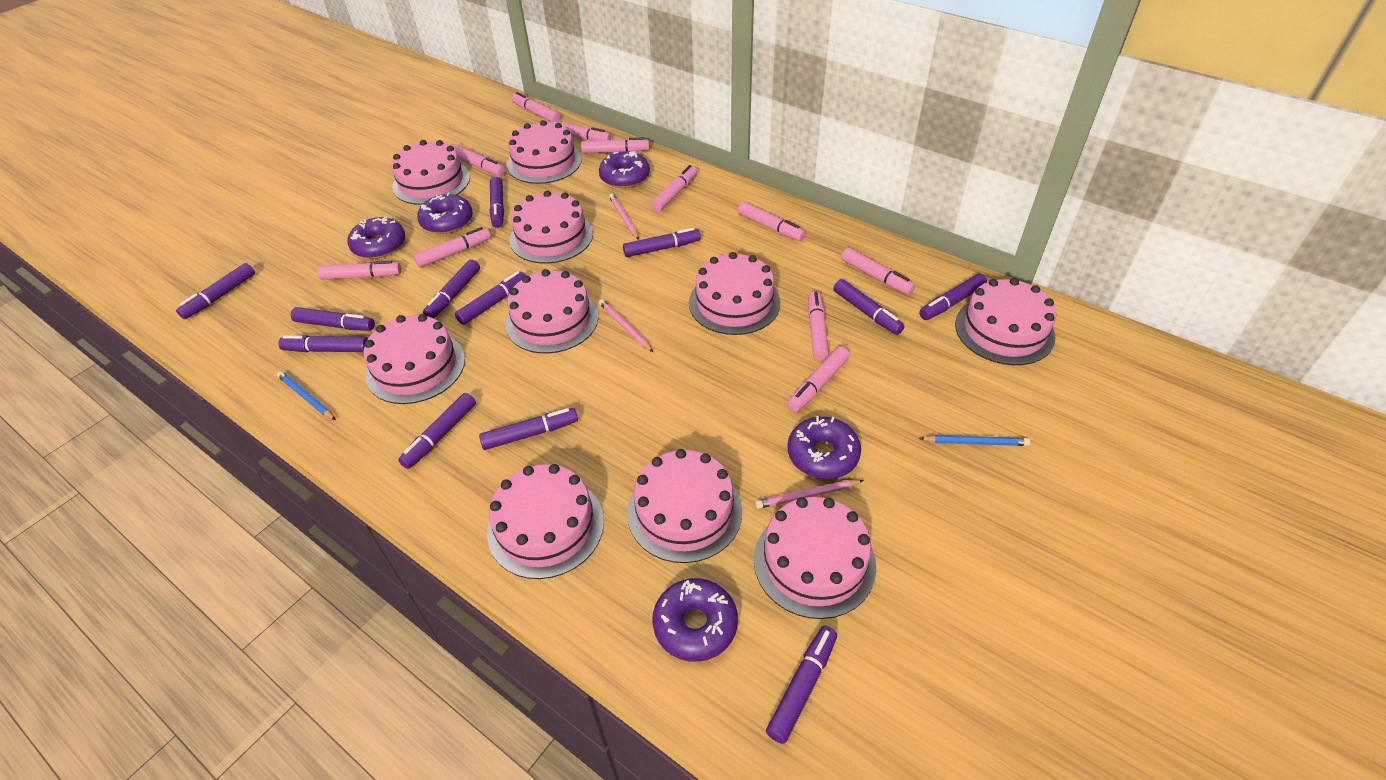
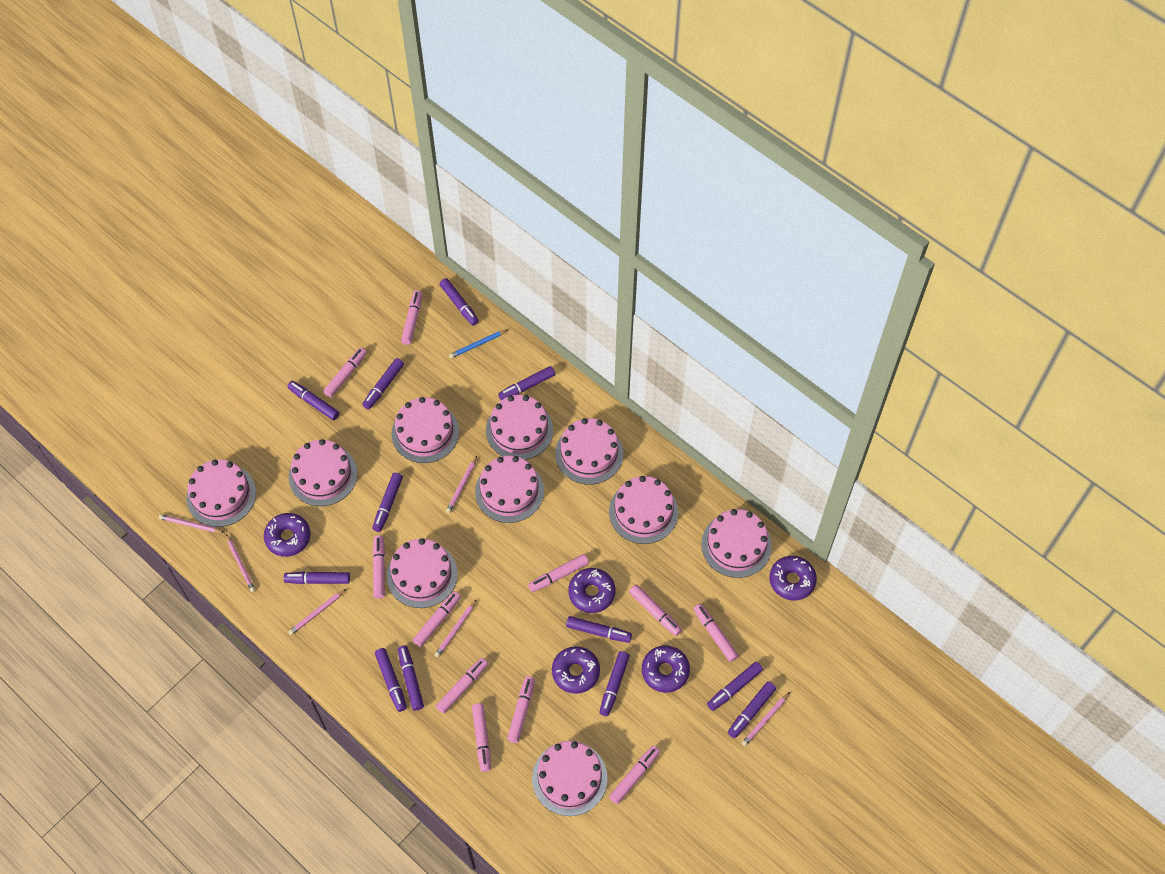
blue pencil: 2 -> 1
pink pencil: 3 -> 6

